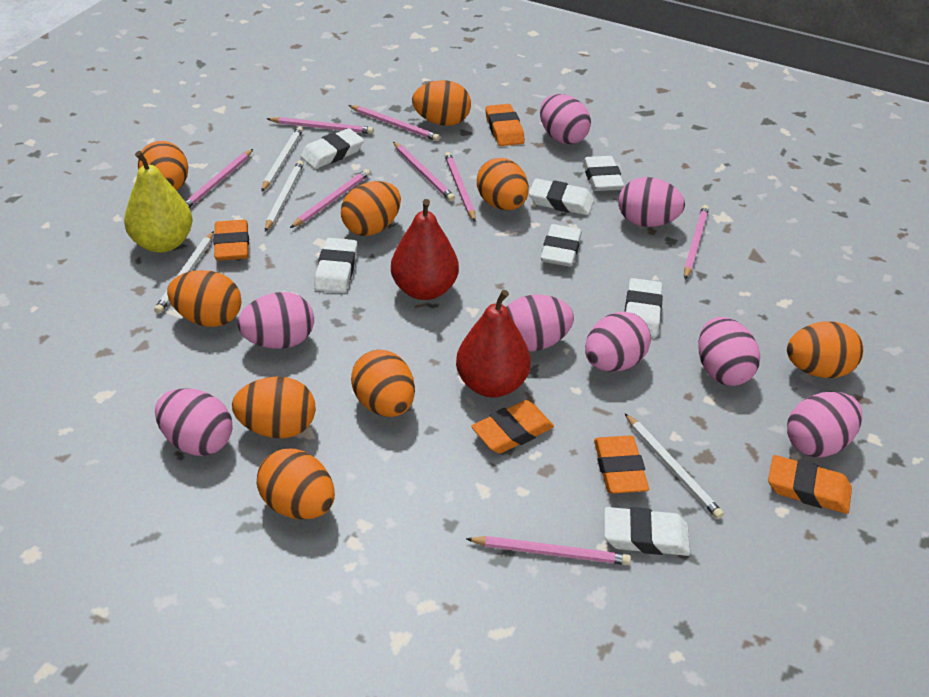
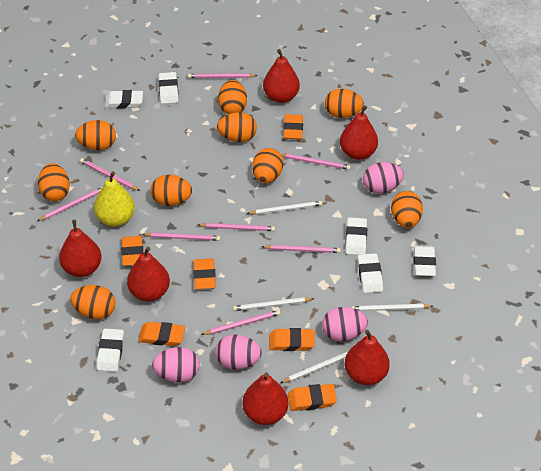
orange eraser: 5 -> 6
pink egg: 8 -> 4
red pear: 2 -> 6
white eraser: 7 -> 6

